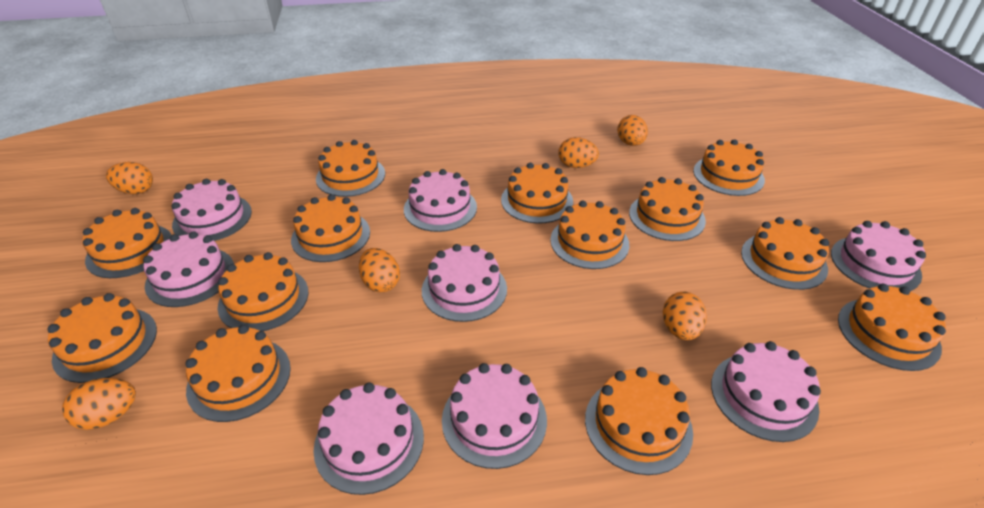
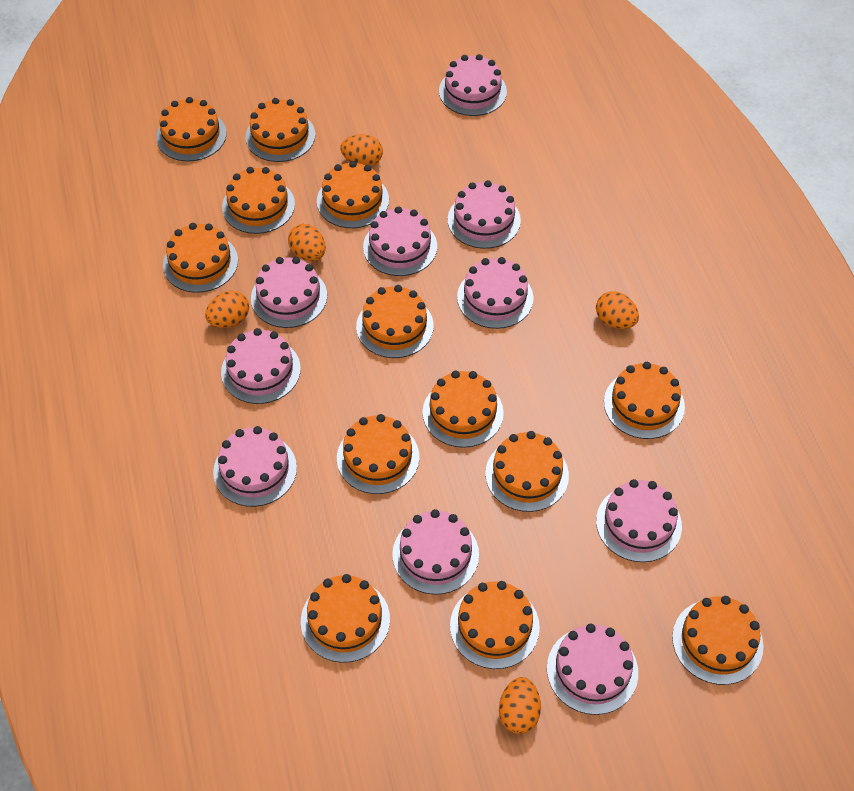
orange egg: 6 -> 5
pink cake: 8 -> 10

